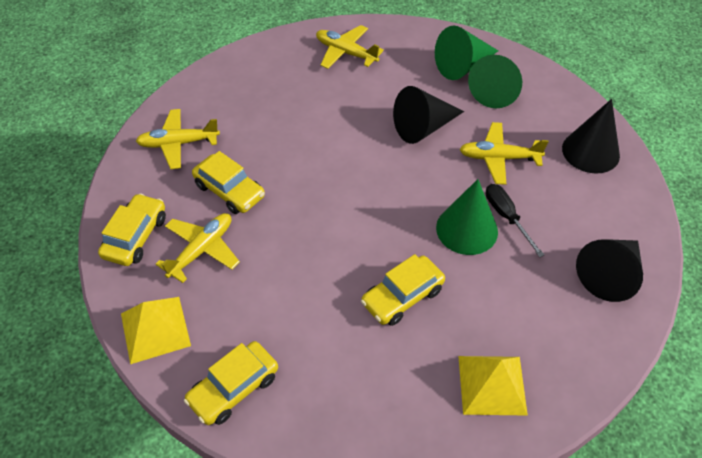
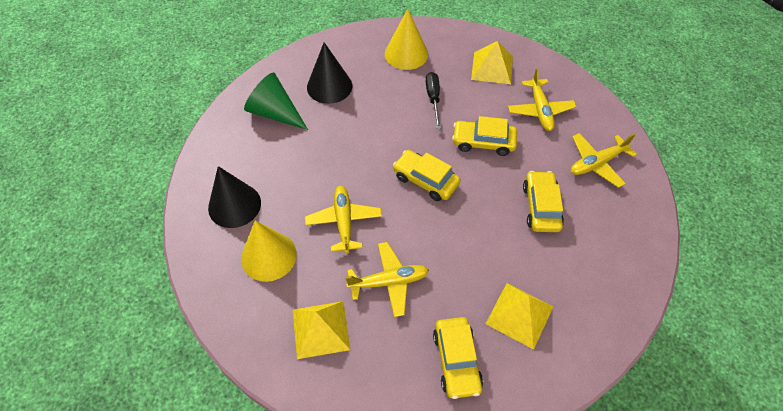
black cone: 3 -> 2
green cone: 3 -> 1
yellow cone: 0 -> 2
yellow pyramid: 2 -> 3

